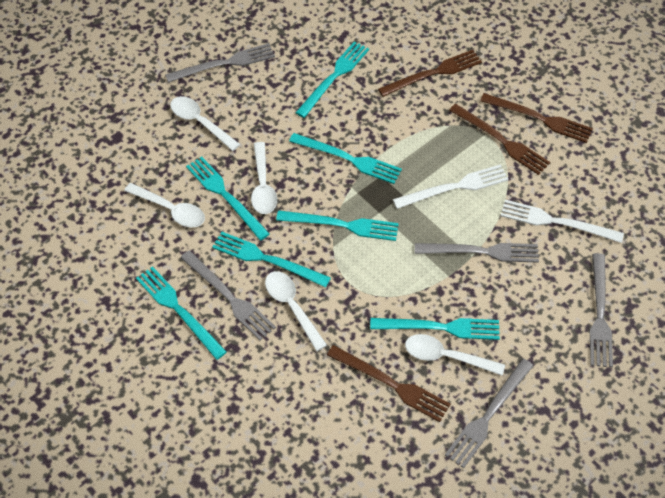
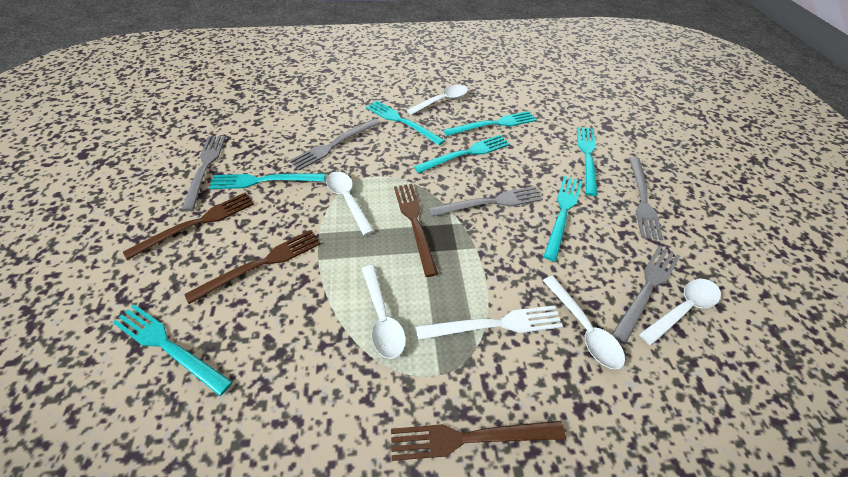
white fork: 2 -> 1

